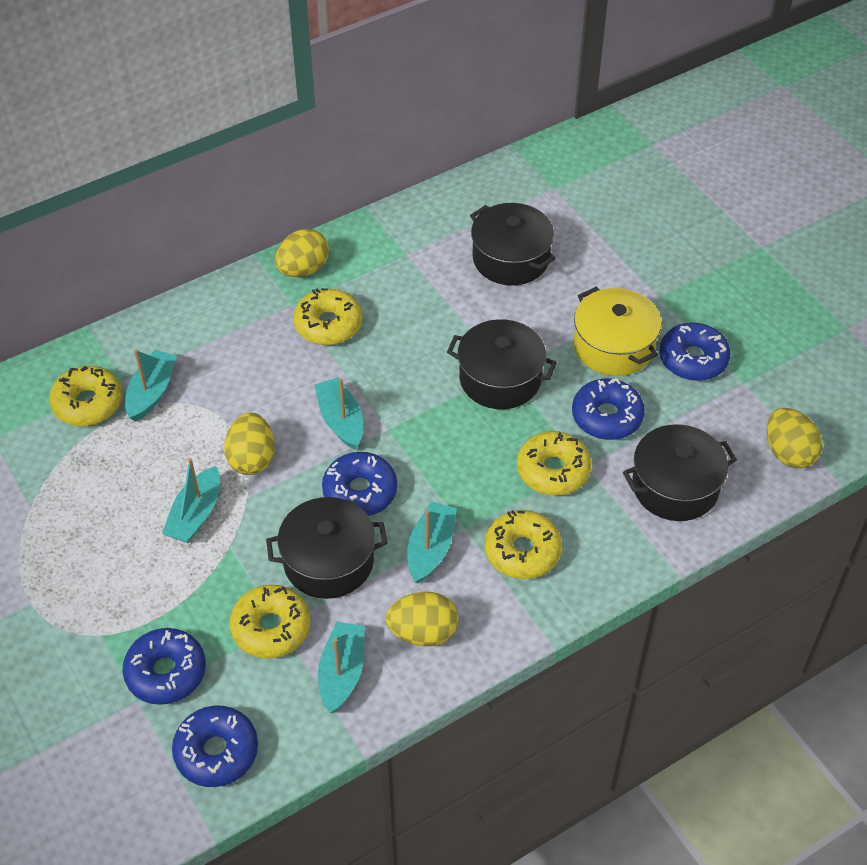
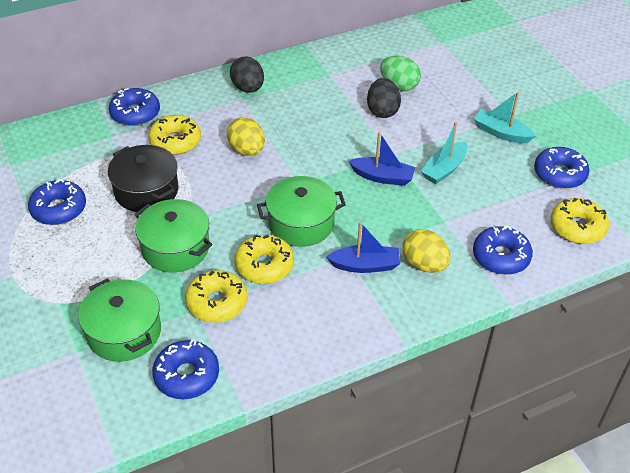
black egg: 0 -> 2
black pot: 4 -> 1
blue boat: 0 -> 2
green egg: 0 -> 1
green pot: 0 -> 3
turquoise boat: 5 -> 2
yellow donut: 5 -> 4
yellow egg: 4 -> 2
yellow pot: 1 -> 0

